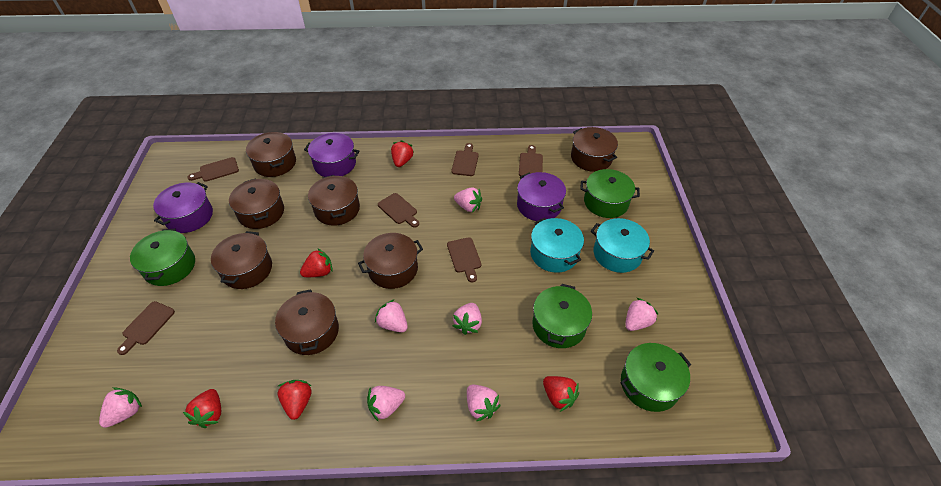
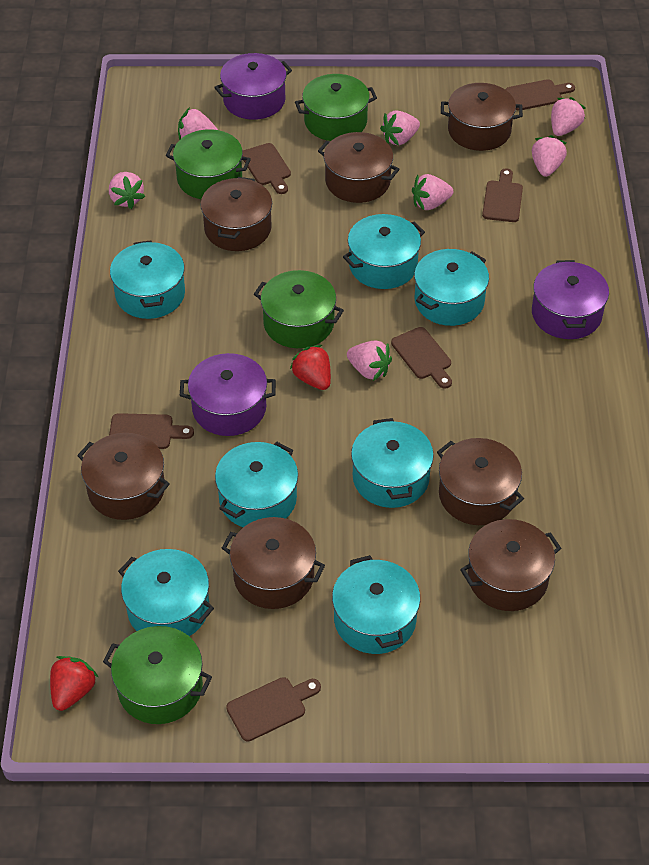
red strawberry: 5 -> 2
turquoise pot: 2 -> 7

